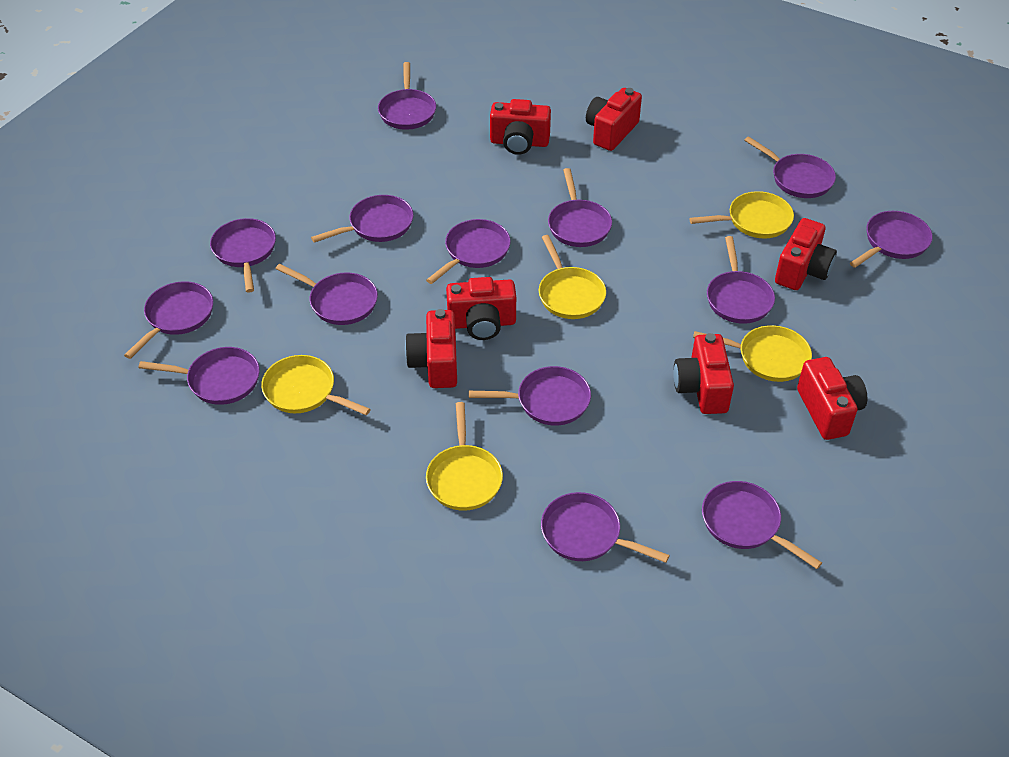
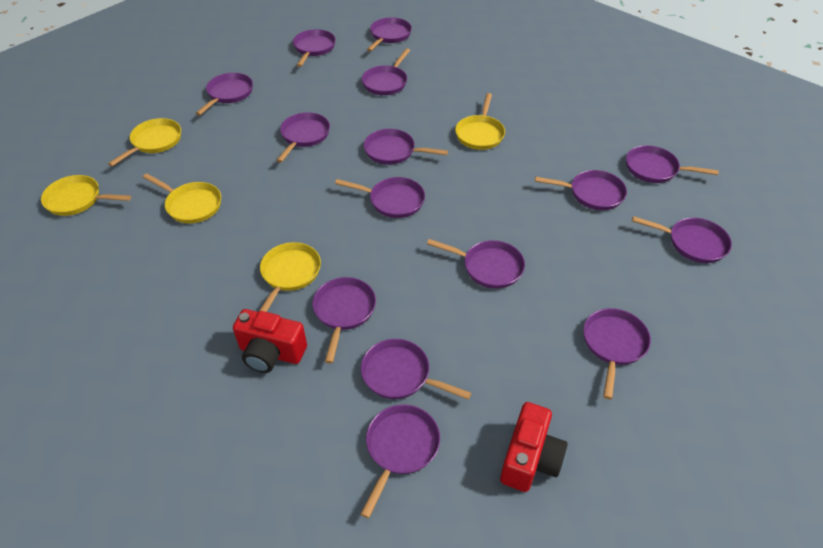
purple pan: 14 -> 15
red camera: 7 -> 2

